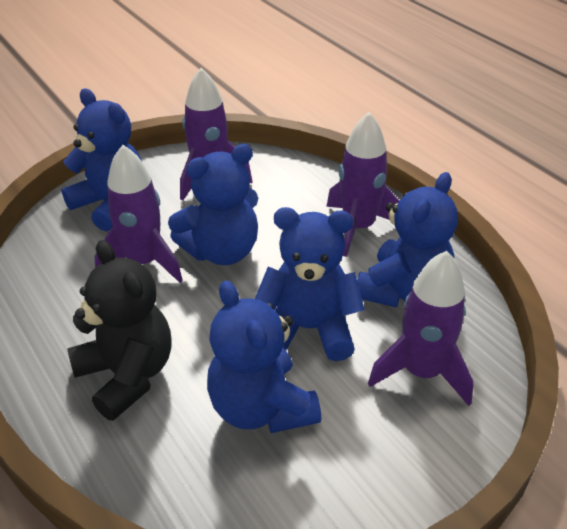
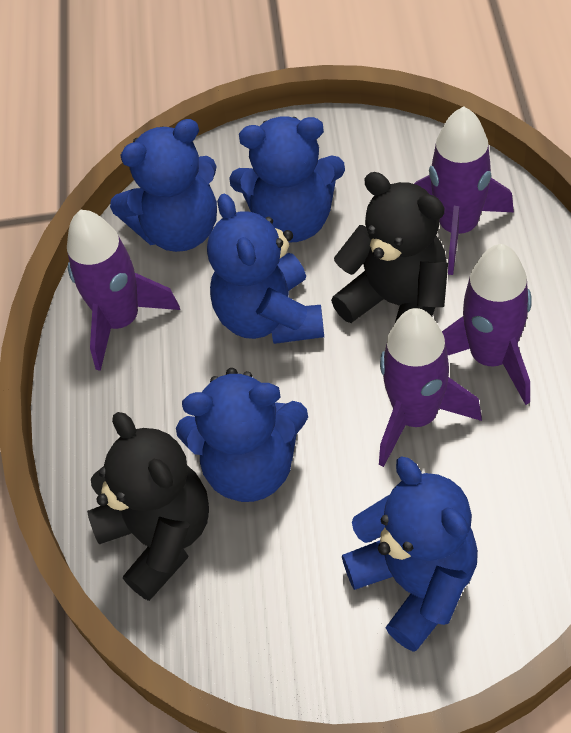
black teddy bear: 1 -> 2

